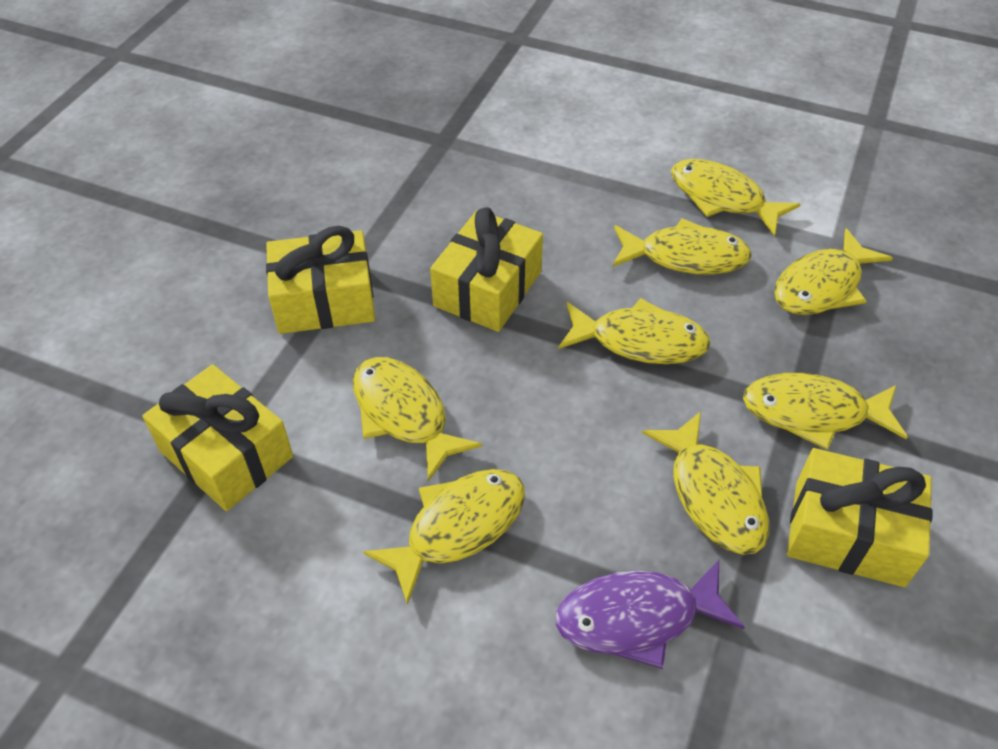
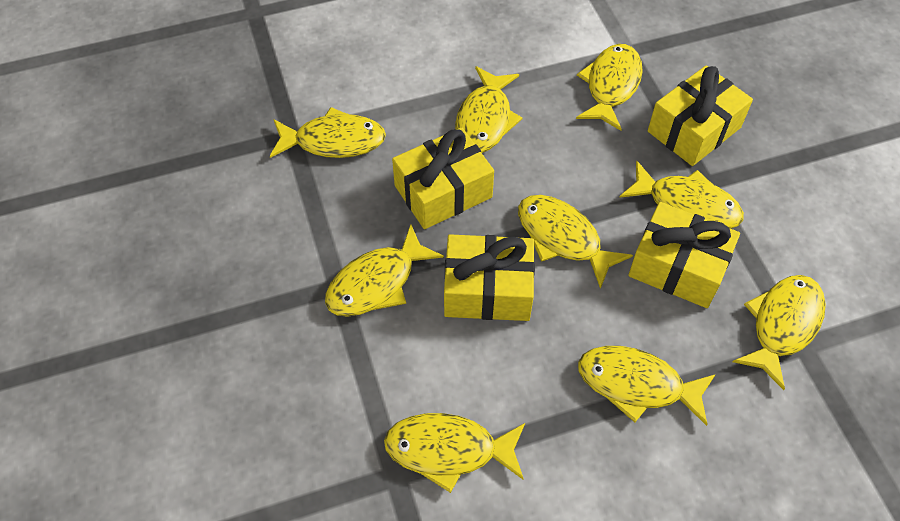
purple fish: 1 -> 0
yellow fish: 8 -> 9

